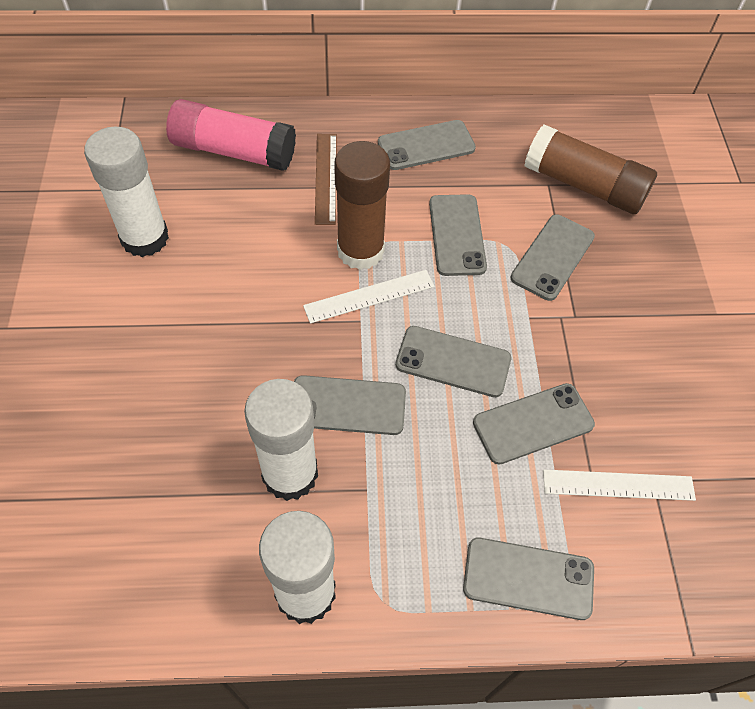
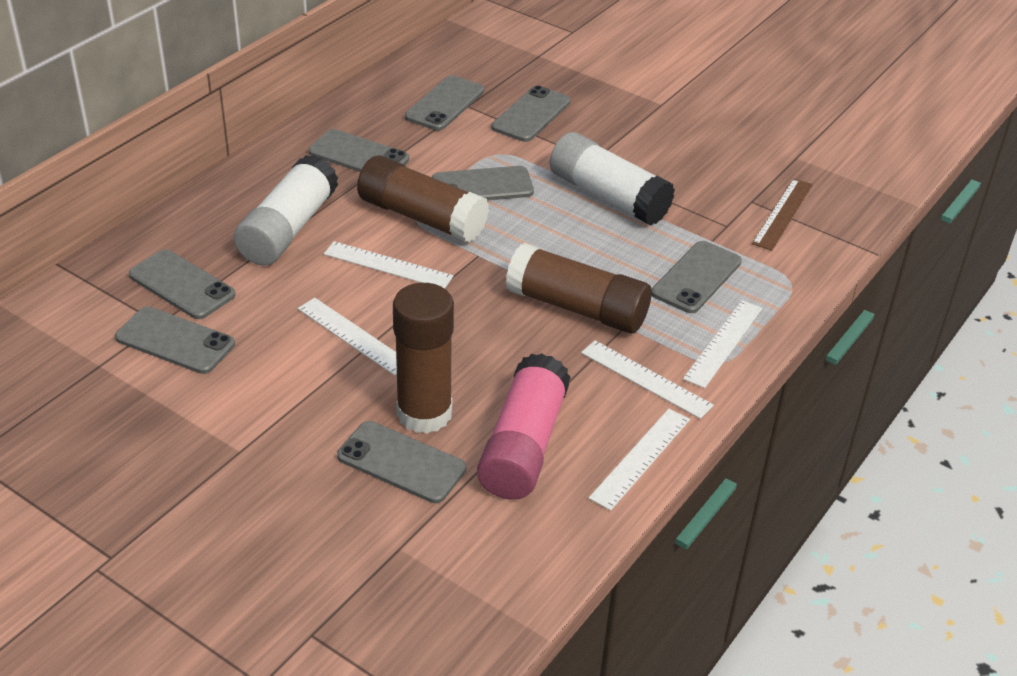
brown glue stick: 2 -> 3
grey phone: 7 -> 8
white glue stick: 3 -> 2
white ruler: 2 -> 5

